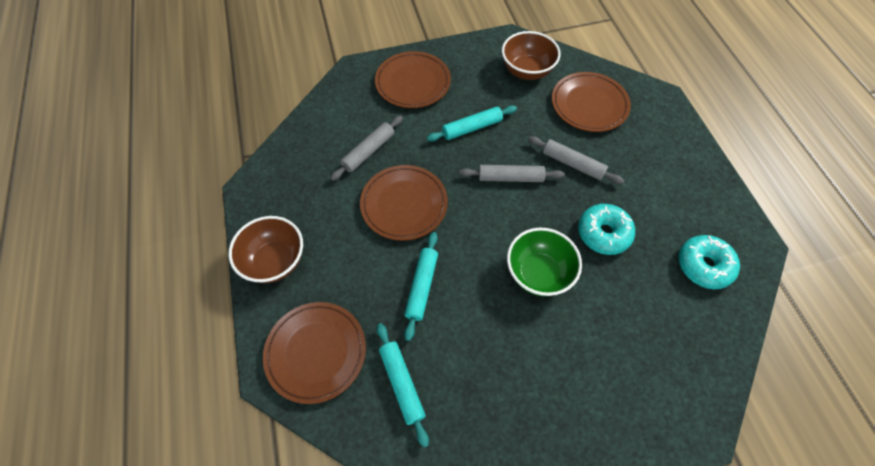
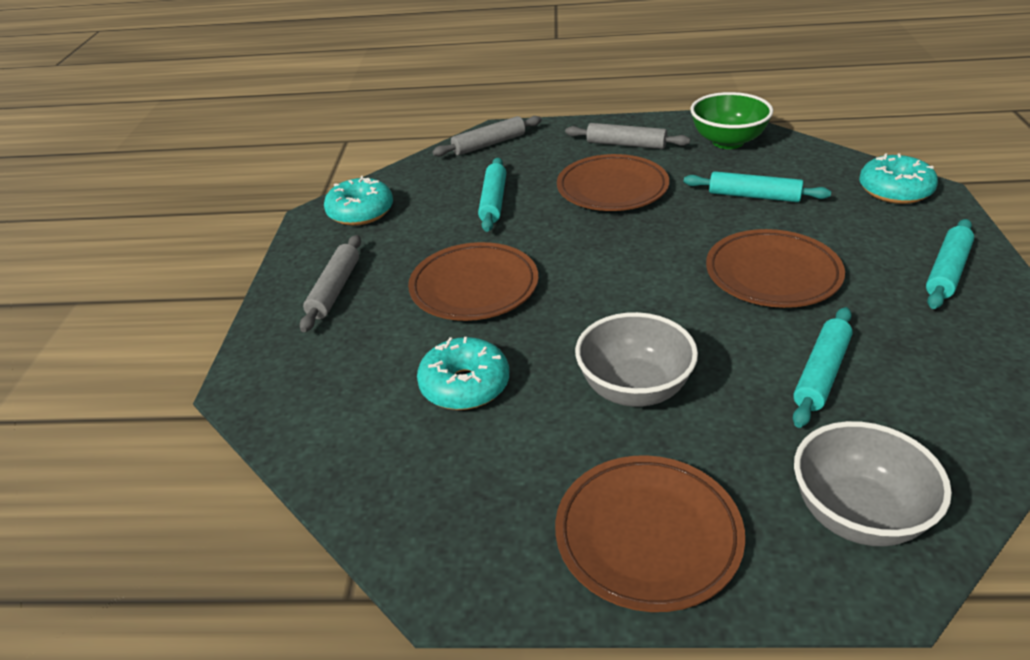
brown bowl: 2 -> 0
grey bowl: 0 -> 2
turquoise donut: 2 -> 3
turquoise rolling pin: 3 -> 4

